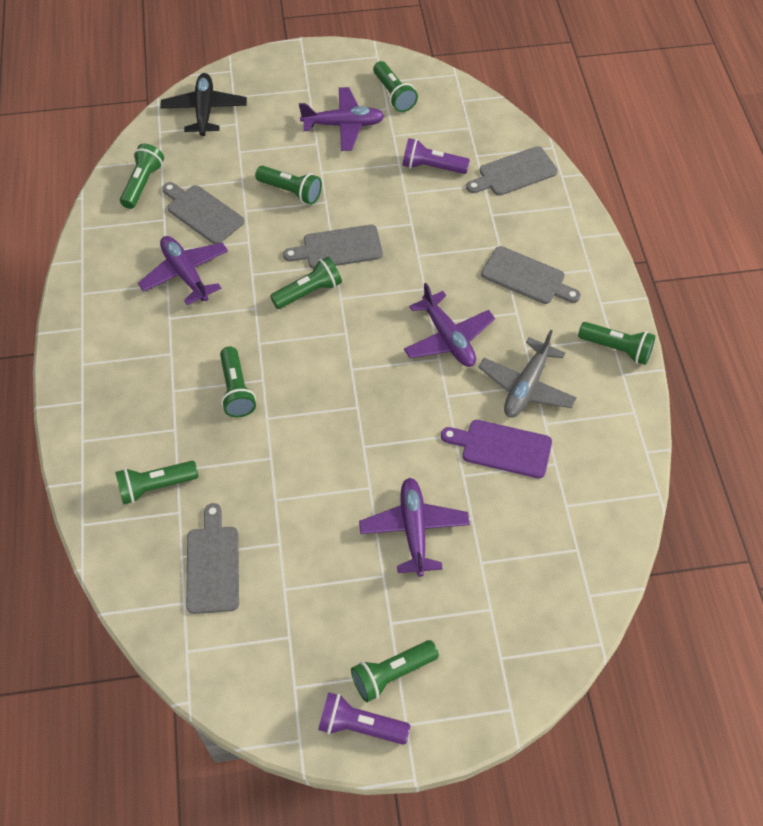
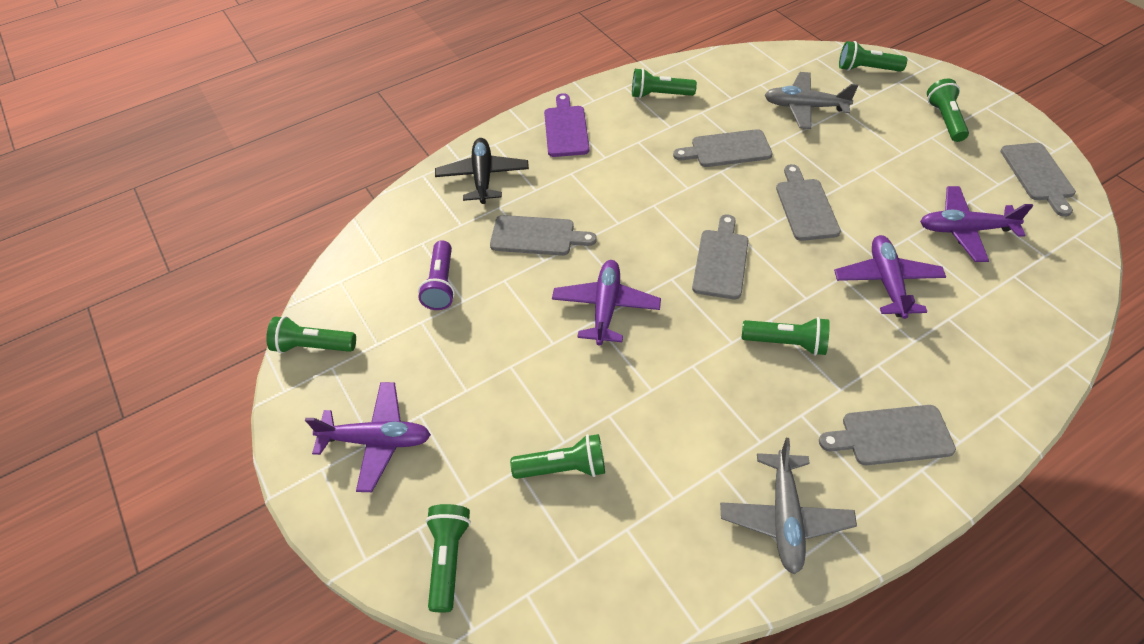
green flashlight: 8 -> 7
grey cutting board: 5 -> 6
grey plane: 1 -> 2
purple flashlight: 2 -> 1

